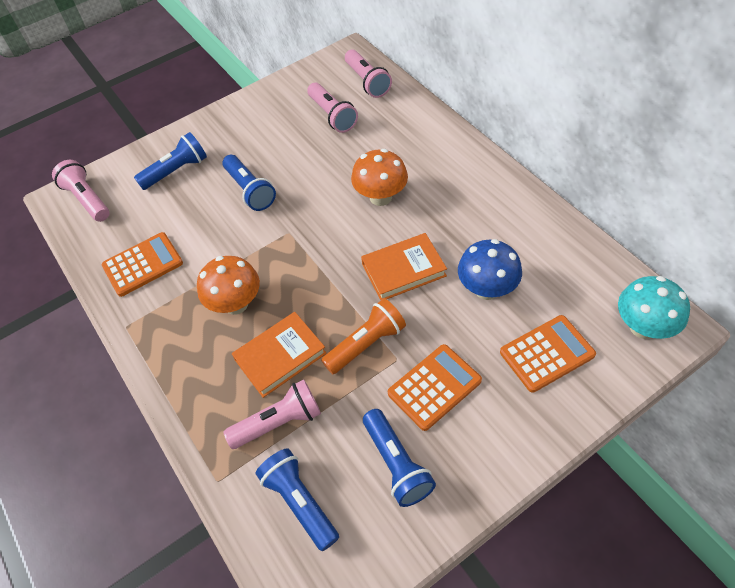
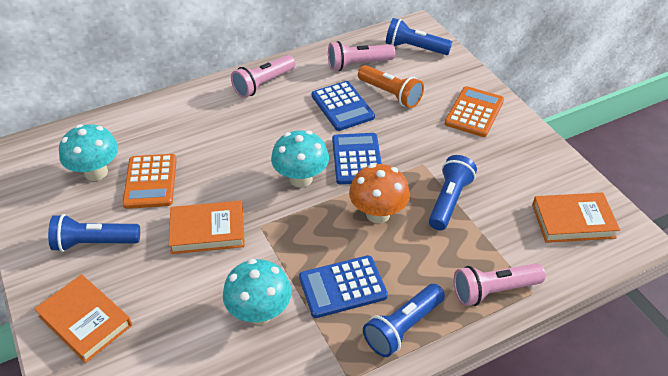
blue calculator: 0 -> 3
blue mushroom: 1 -> 0
orange book: 2 -> 3
orange calculator: 3 -> 2
orange mushroom: 2 -> 1
pink flashlight: 4 -> 3
turquoise mushroom: 1 -> 3

